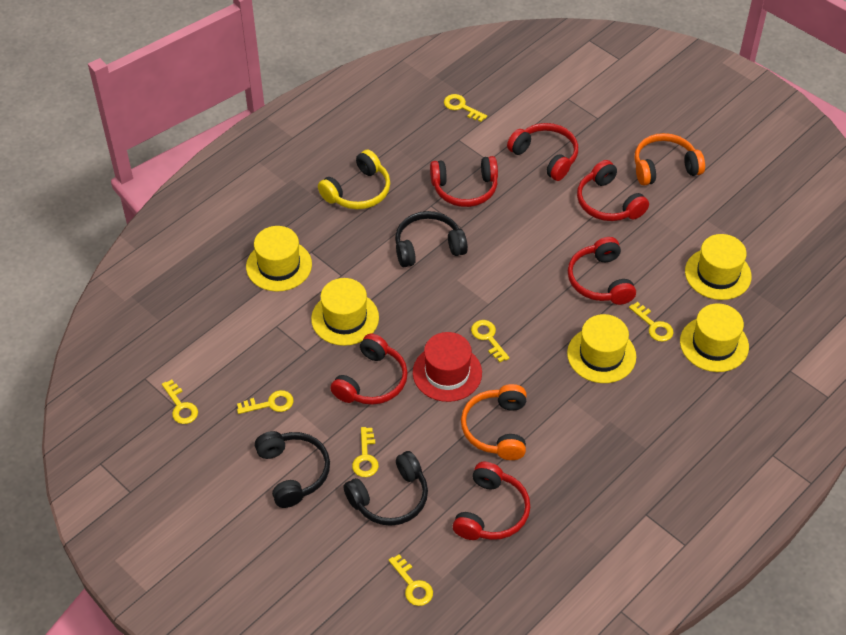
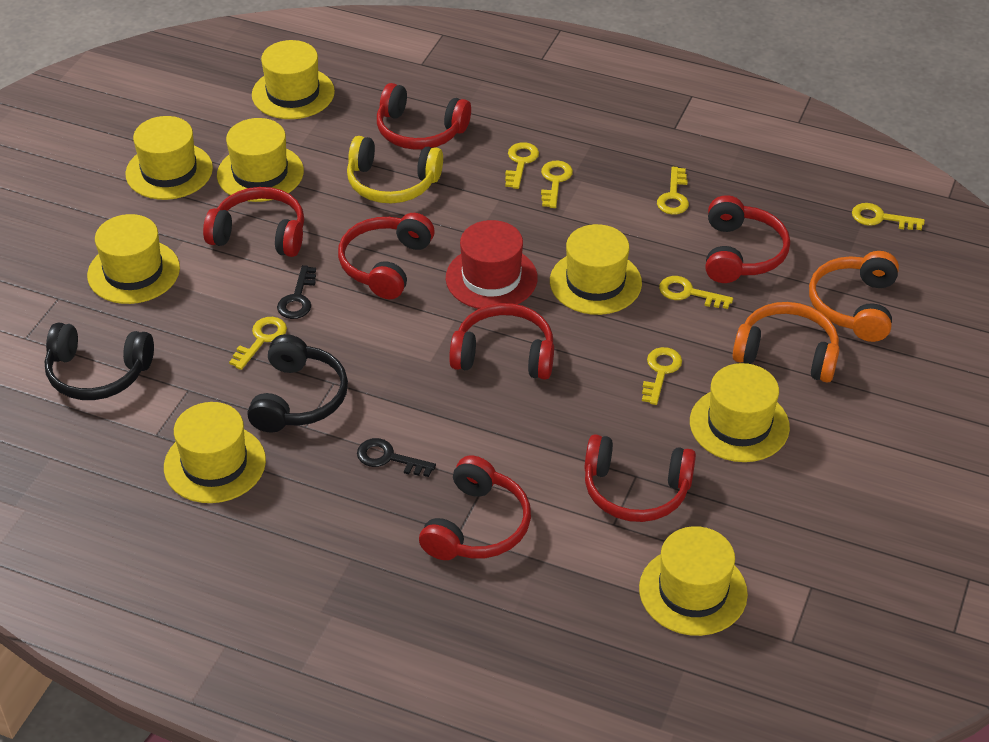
black headphones: 3 -> 2
black key: 0 -> 2
red headphones: 6 -> 7
yellow hat: 5 -> 8

